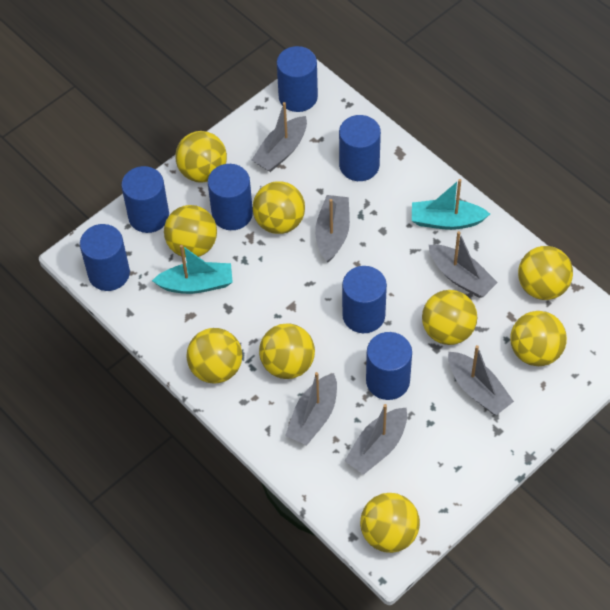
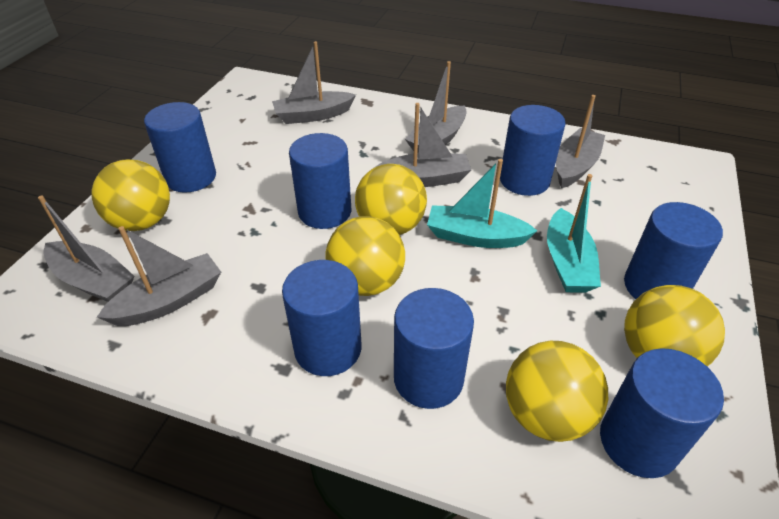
yellow ball: 9 -> 5

